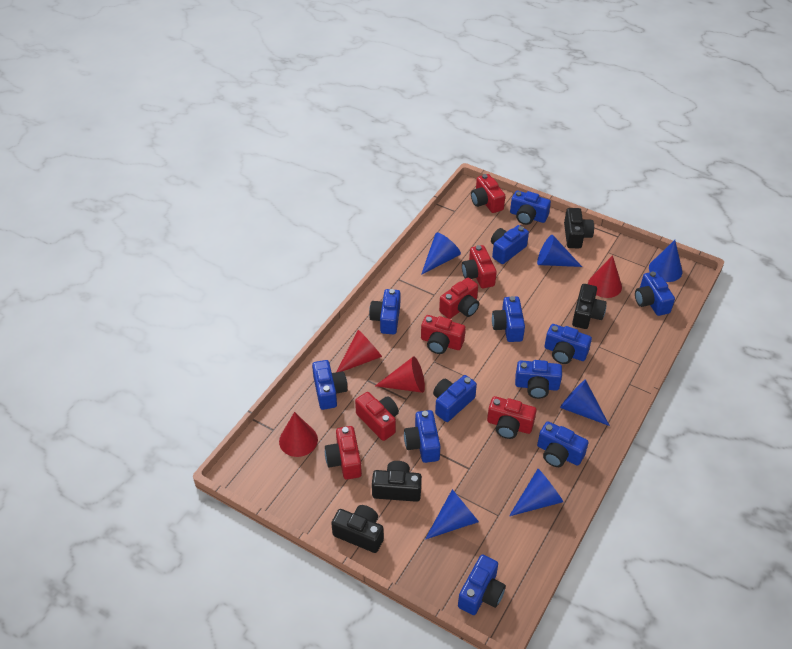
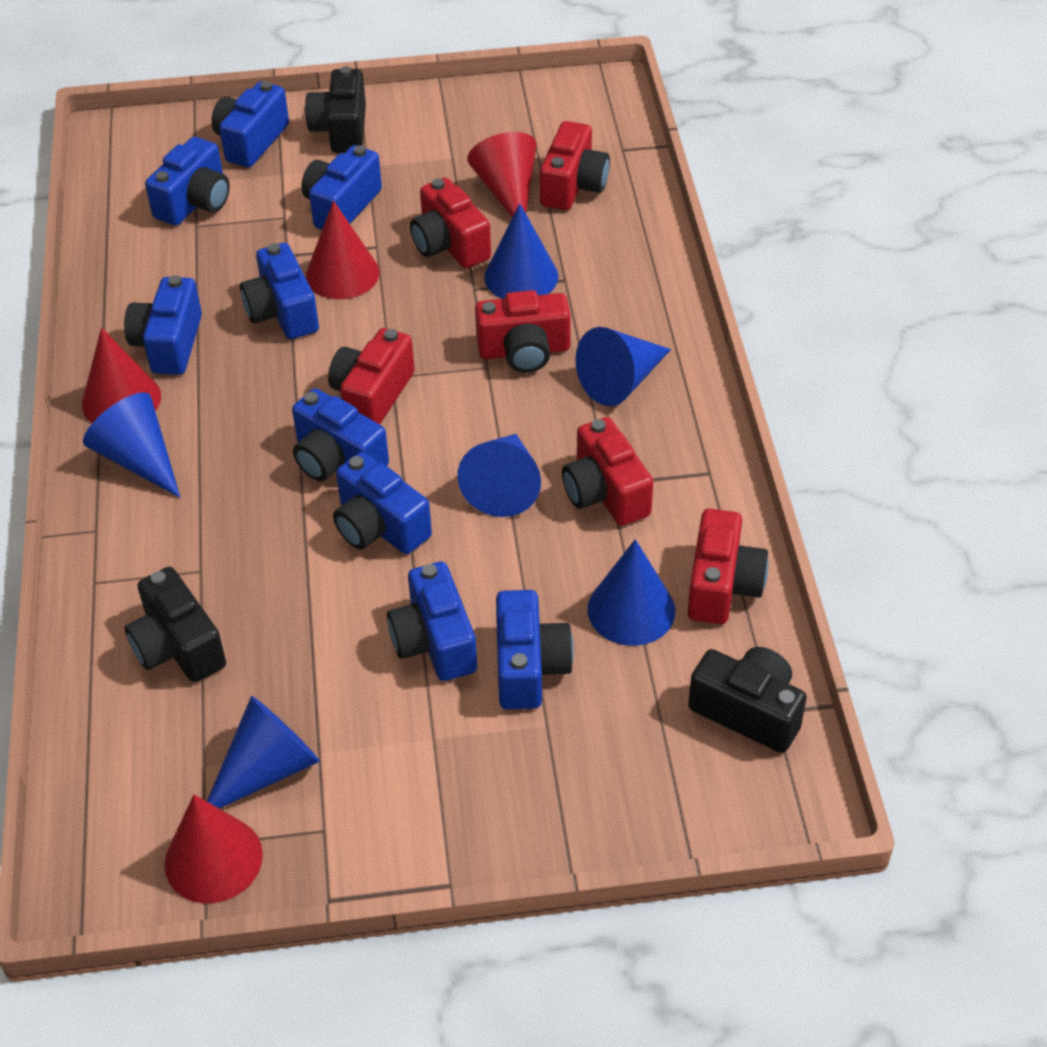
black camera: 4 -> 3
blue camera: 12 -> 9
red camera: 7 -> 6

